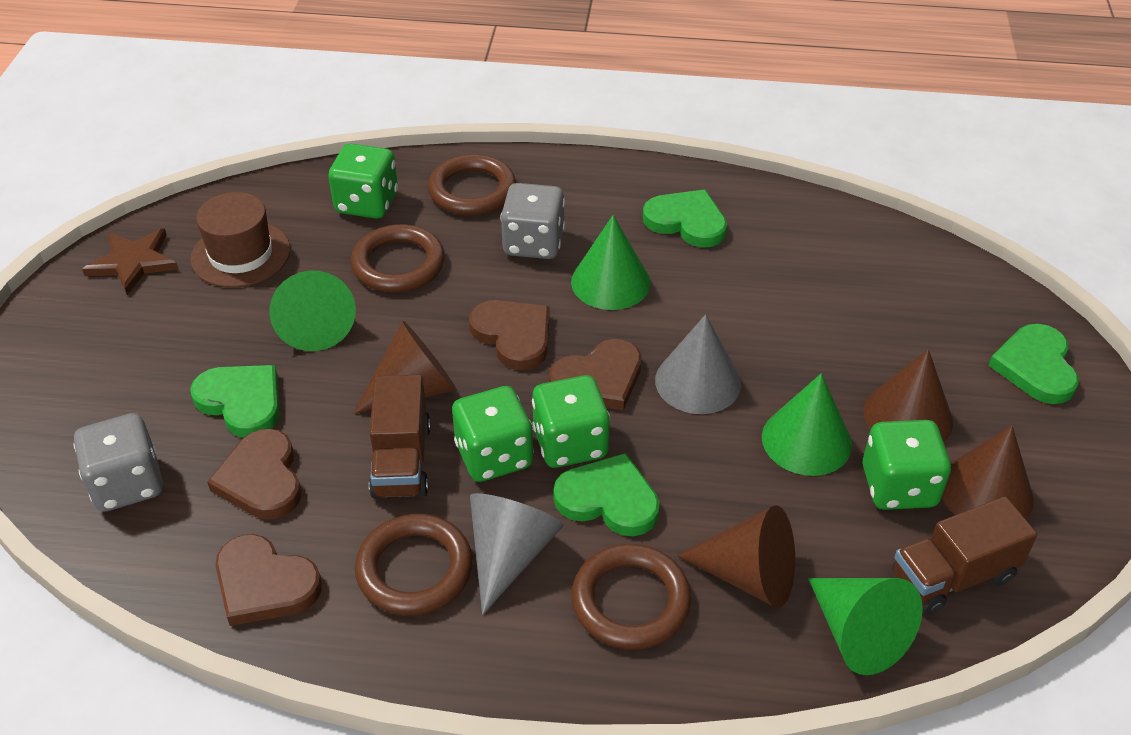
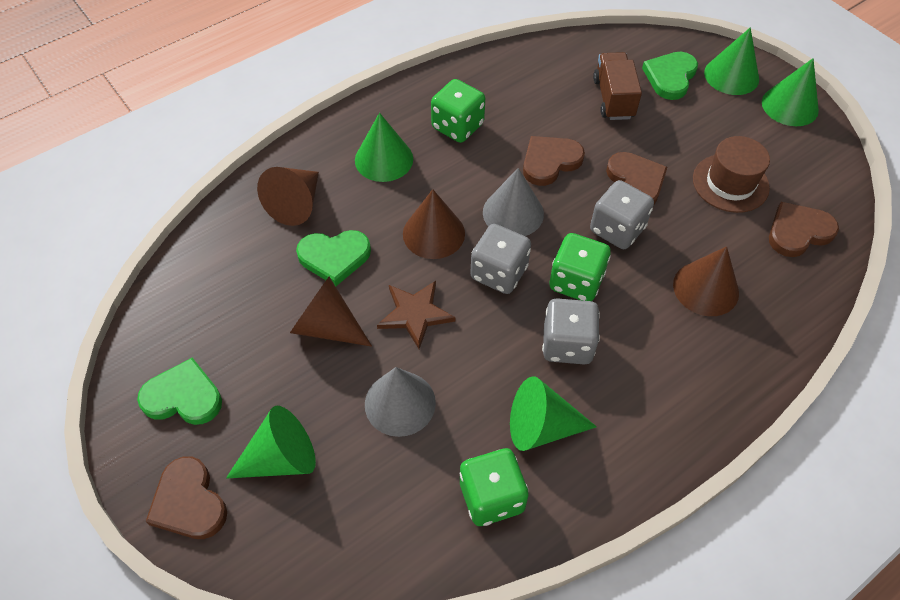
brown ring: 4 -> 0
brown truck: 2 -> 1
green cone: 4 -> 5
green dice: 4 -> 3
green heart: 4 -> 3
grey dice: 2 -> 3

